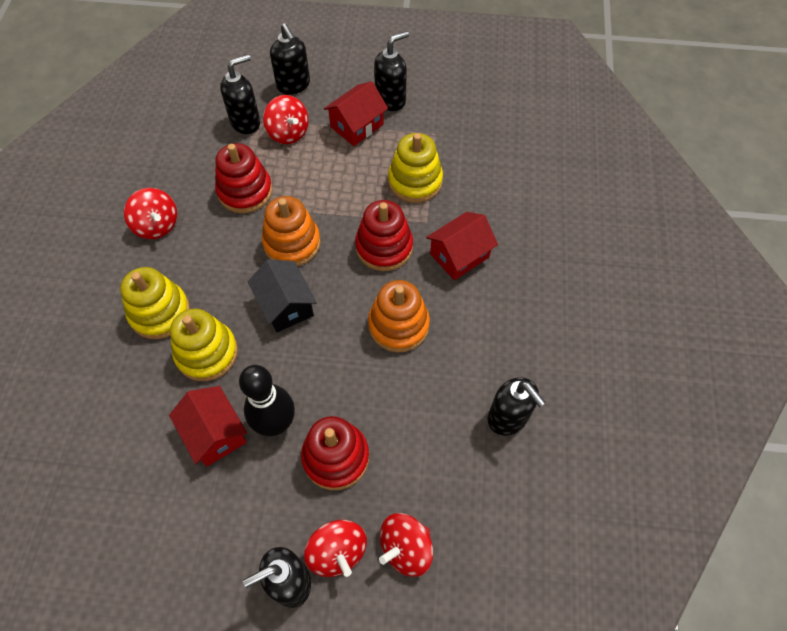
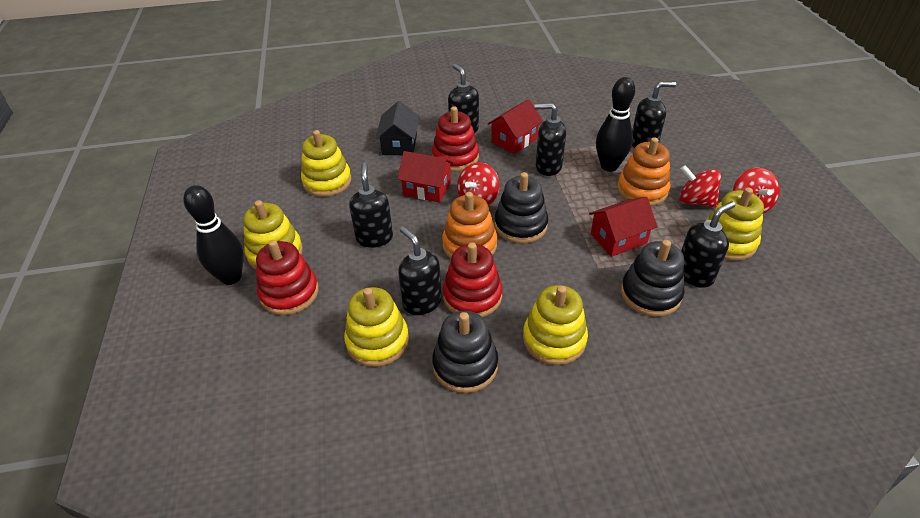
black bowling pin: 1 -> 2
black soap dispenser: 5 -> 6
black stacking toy: 0 -> 3
red spinning top: 4 -> 3
yellow stacking toy: 3 -> 5

